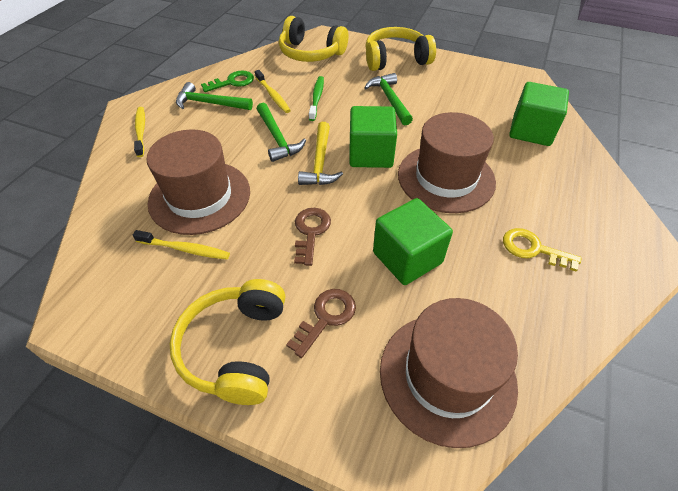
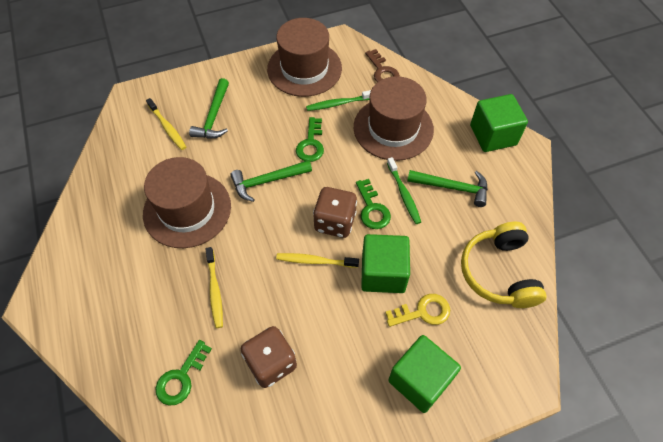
brown dice: 0 -> 2
brown key: 2 -> 1
green key: 1 -> 3
green toothbrush: 1 -> 2
yellow hammer: 1 -> 0
yellow headphones: 3 -> 1

